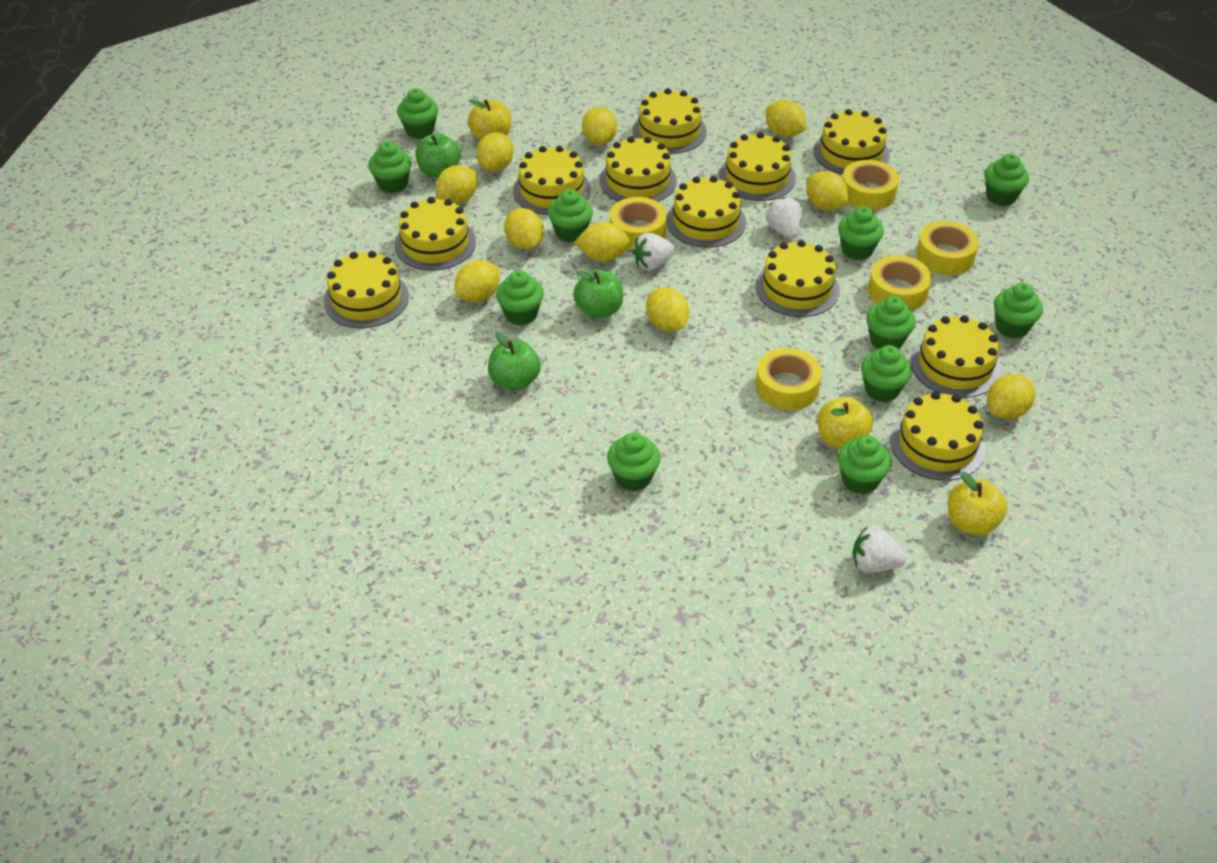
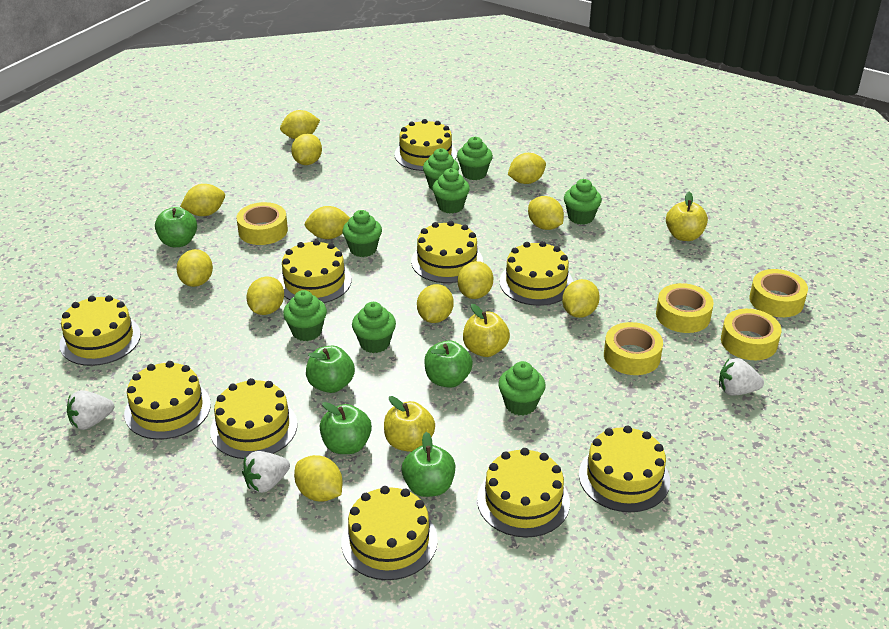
green apple: 3 -> 5
green cupcake: 11 -> 8
yellow cake: 11 -> 10
yellow lemon: 10 -> 12

